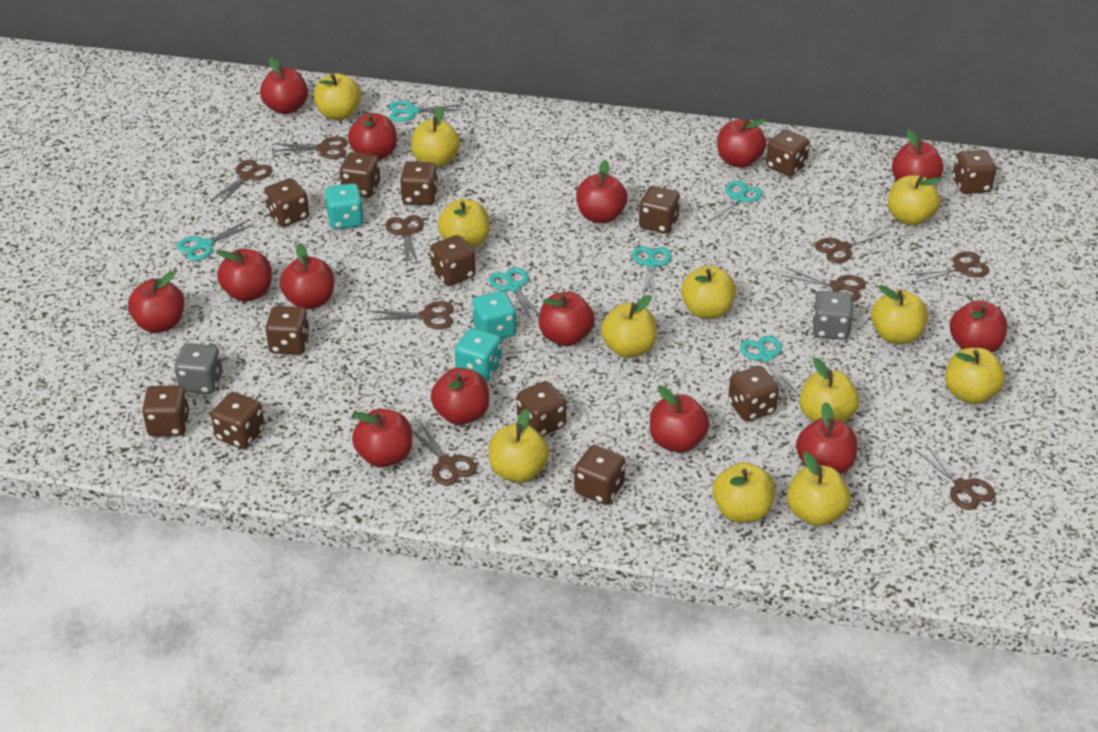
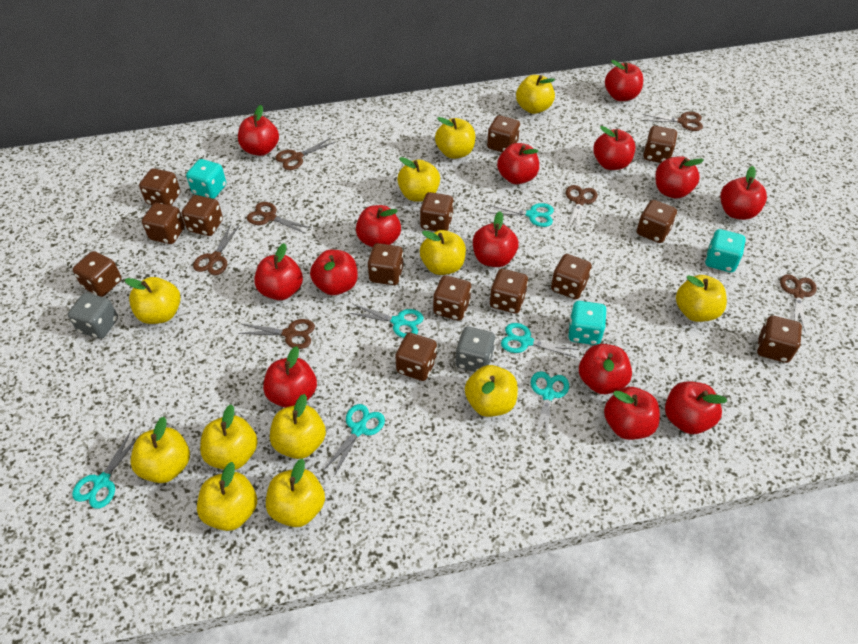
brown dice: 13 -> 14
brown scissors: 9 -> 7

